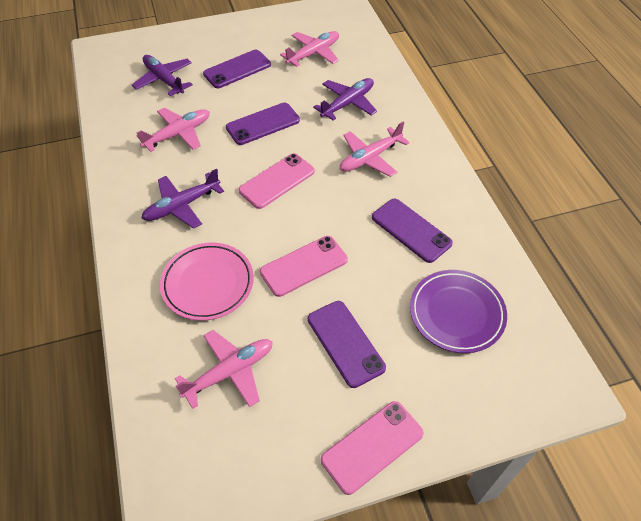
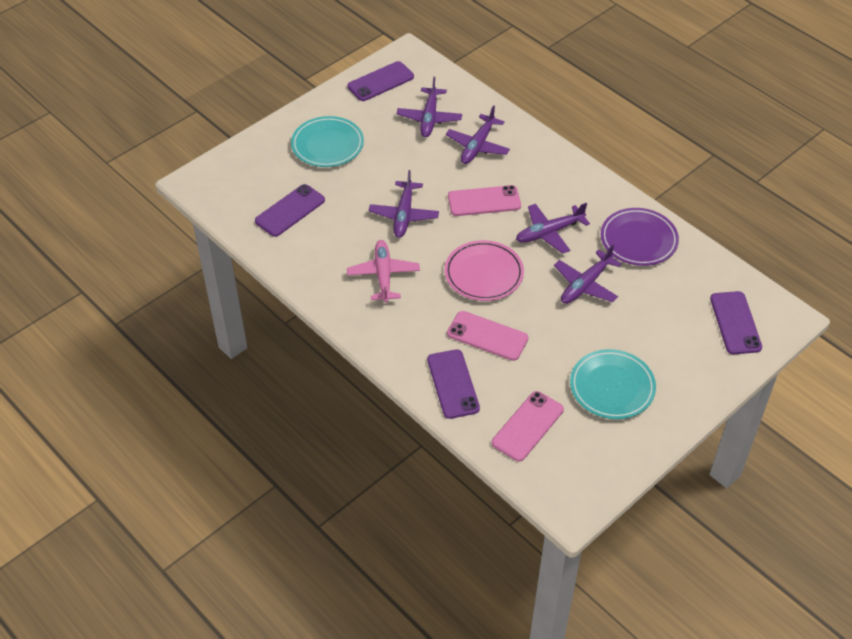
pink plane: 4 -> 1
purple plane: 3 -> 5
turquoise plate: 0 -> 2

